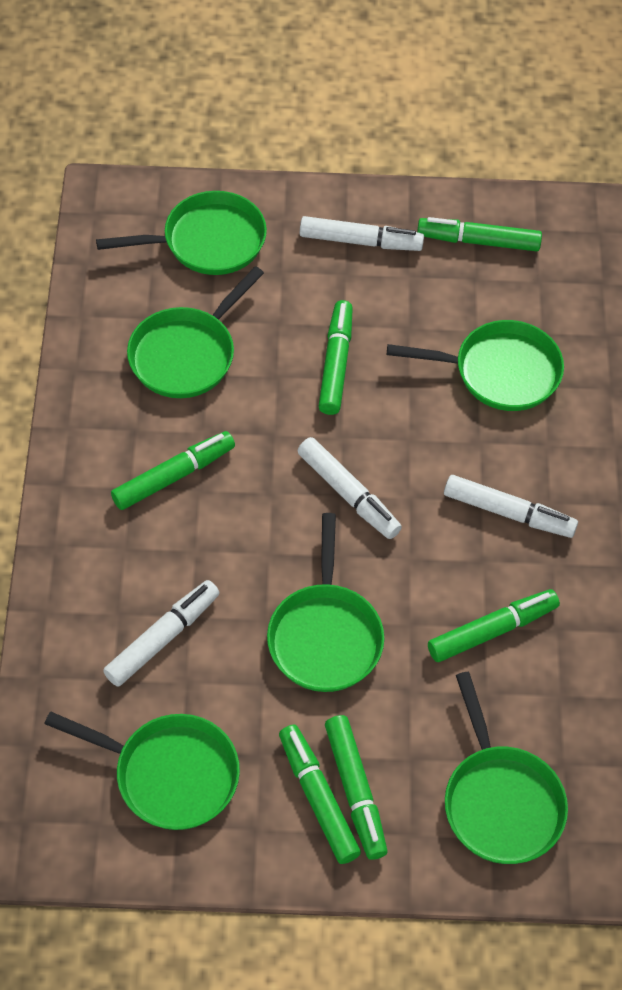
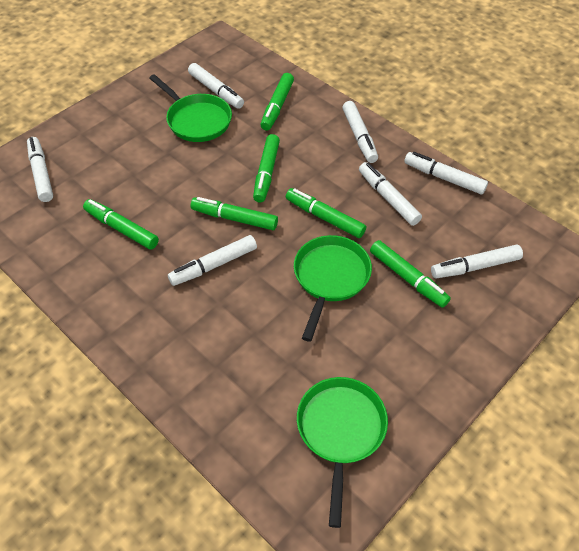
green pan: 6 -> 3
white marker: 4 -> 7

